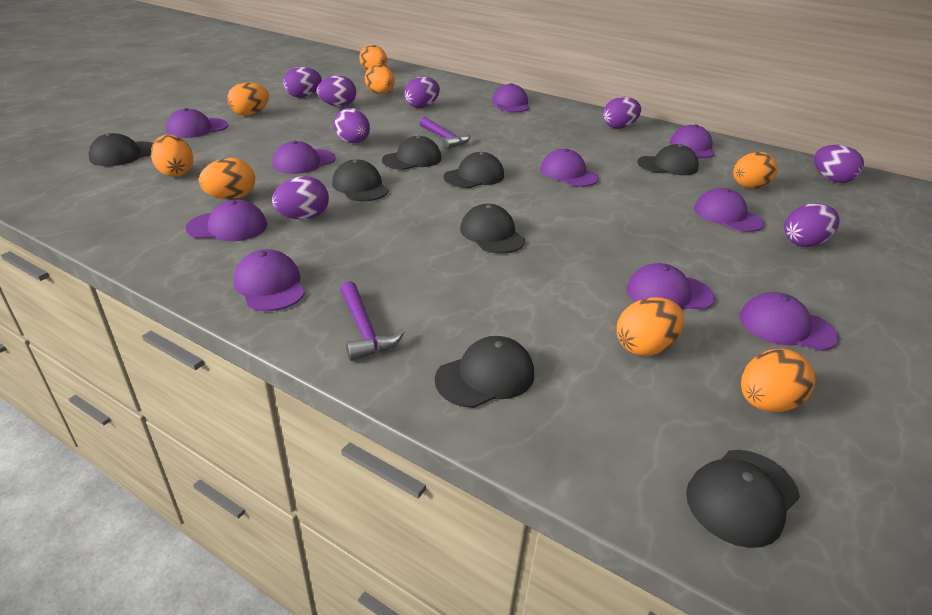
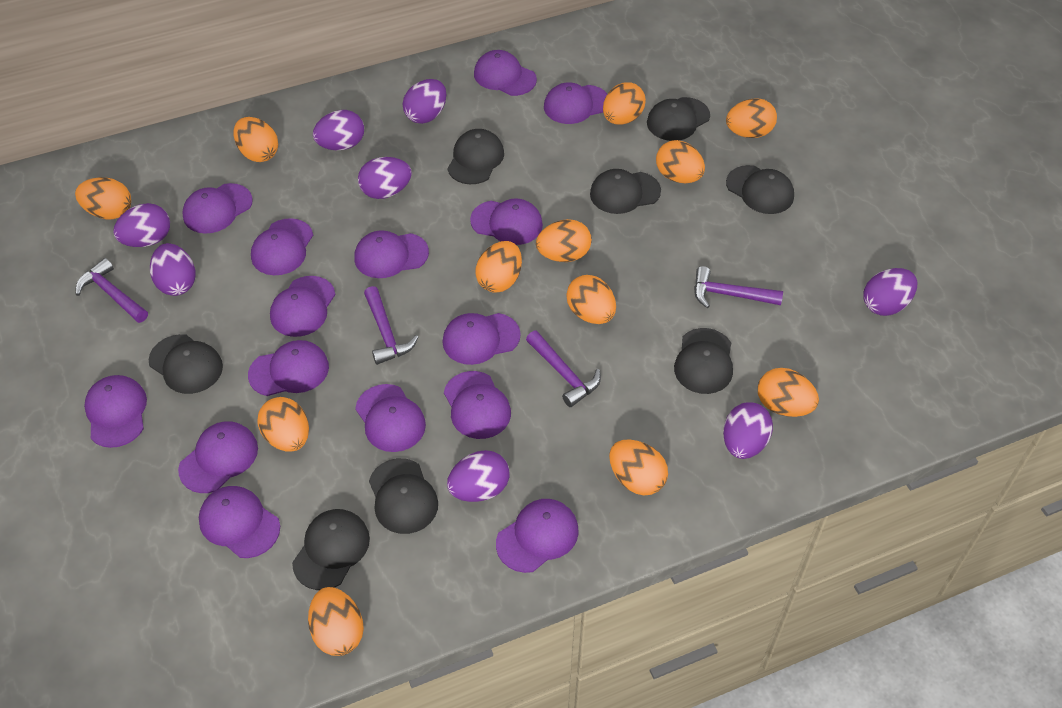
orange egg: 8 -> 12
purple cap: 10 -> 15
purple hammer: 2 -> 4

